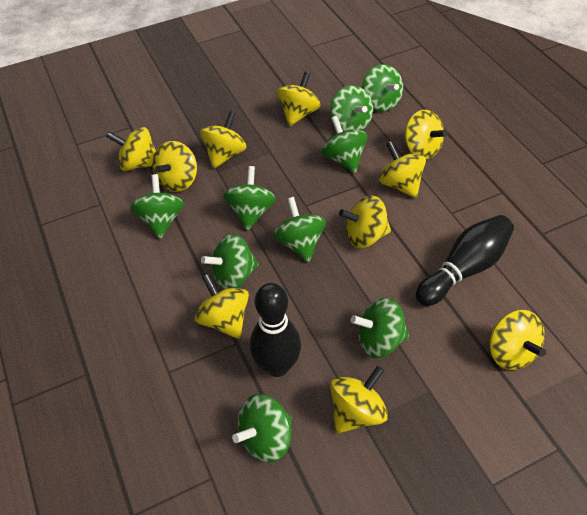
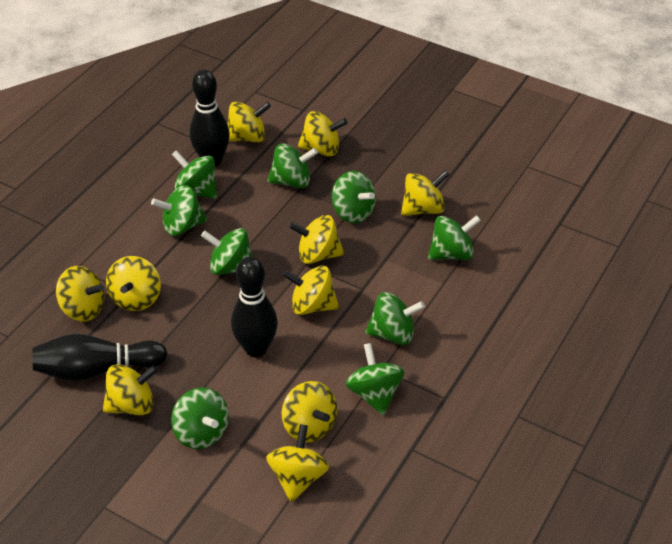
black bowling pin: 2 -> 3

